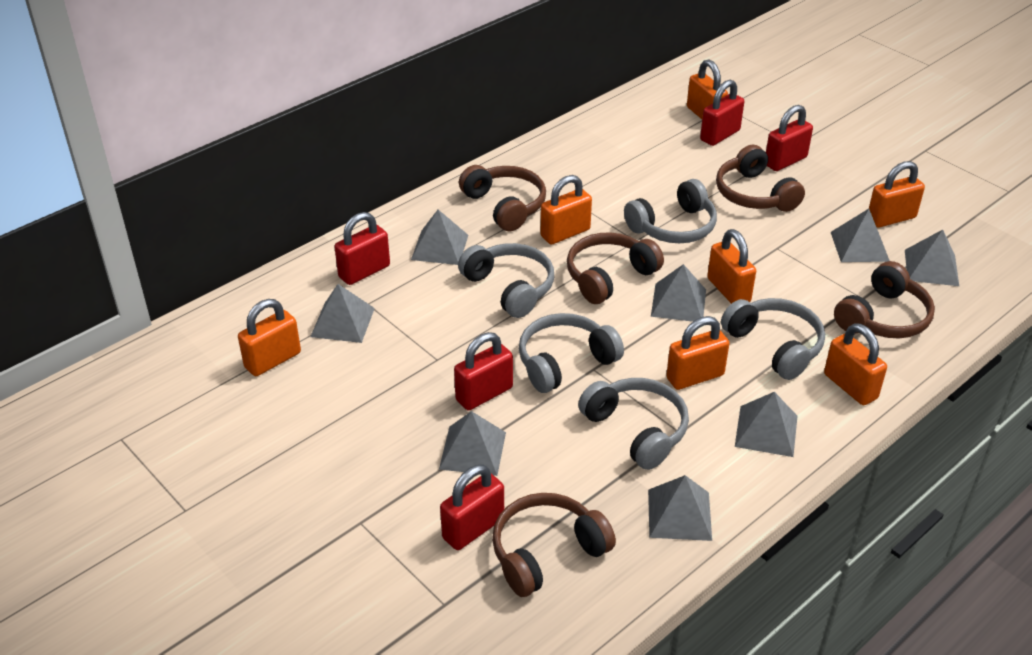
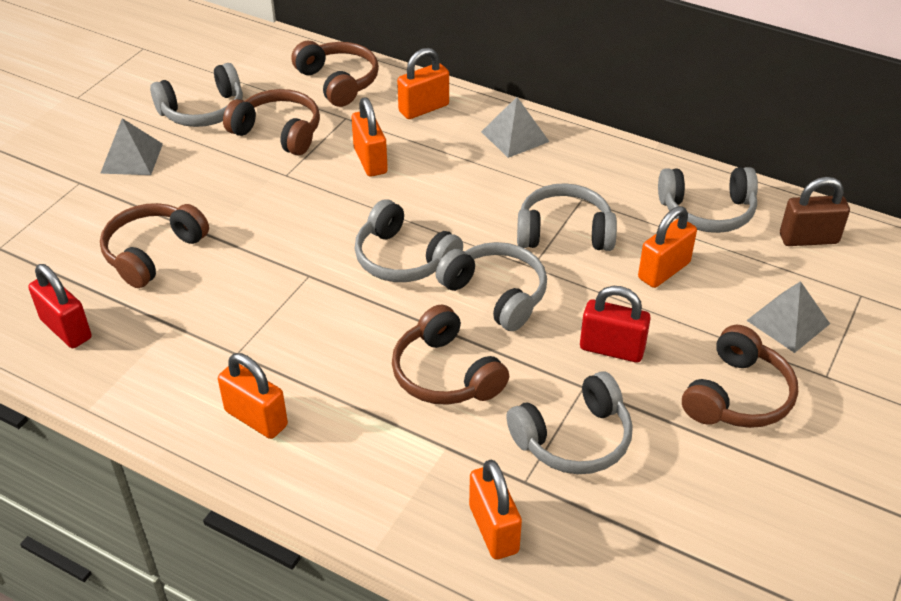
brown padlock: 0 -> 1
grey headphones: 5 -> 6
grey pyramid: 8 -> 3
orange padlock: 7 -> 5
red padlock: 5 -> 2

